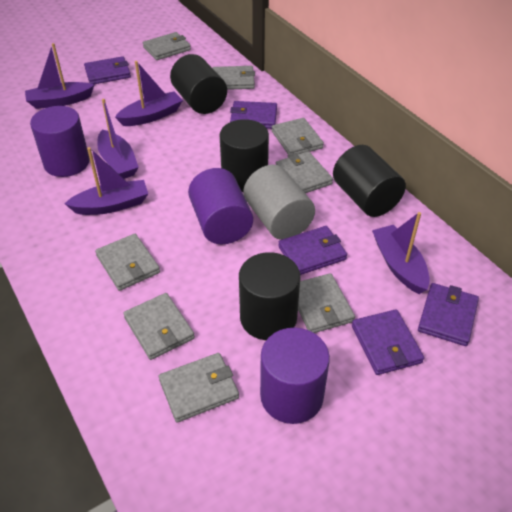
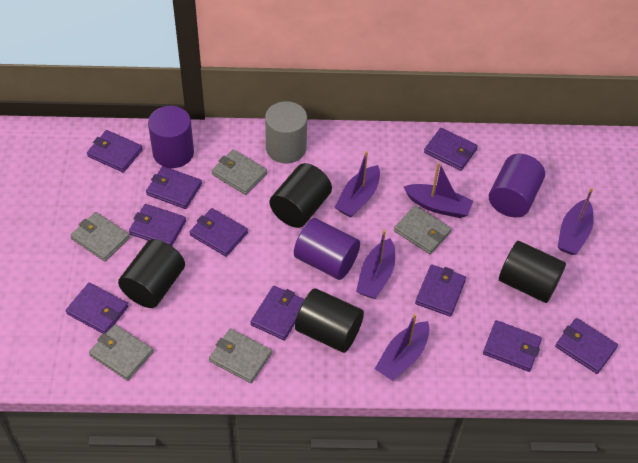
grey wallet: 8 -> 5
purple wallet: 5 -> 10

